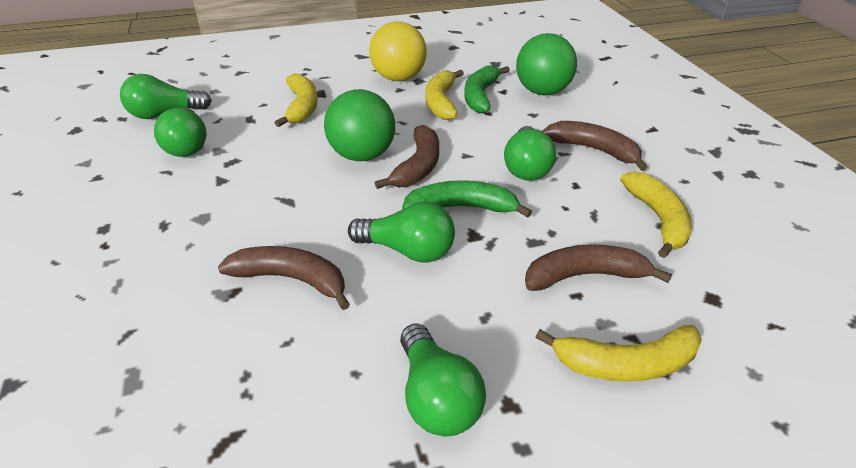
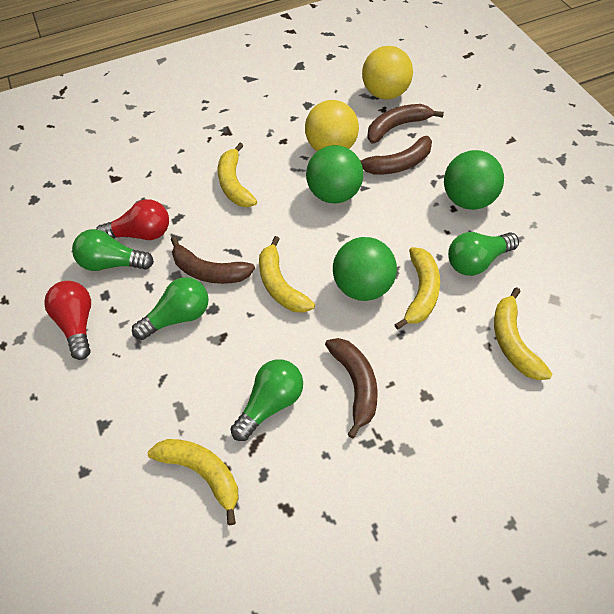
green ball: 2 -> 3
green banana: 2 -> 0
green light bulb: 5 -> 4
red light bulb: 0 -> 2
yellow ball: 1 -> 2
yellow banana: 4 -> 5

